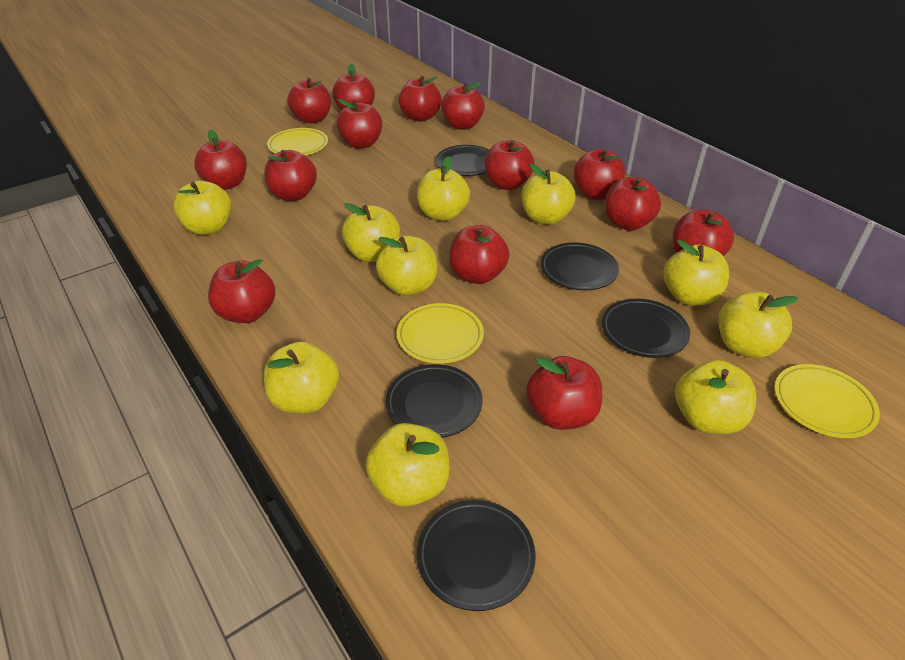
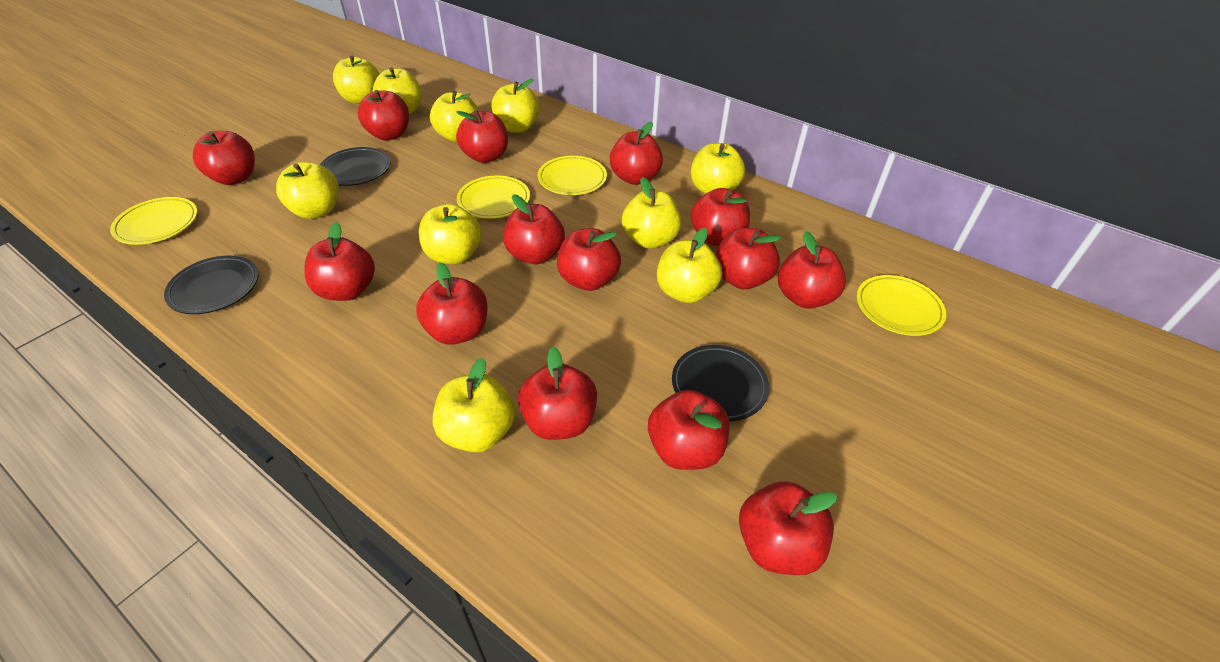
black plate: 5 -> 3
yellow plate: 3 -> 4

